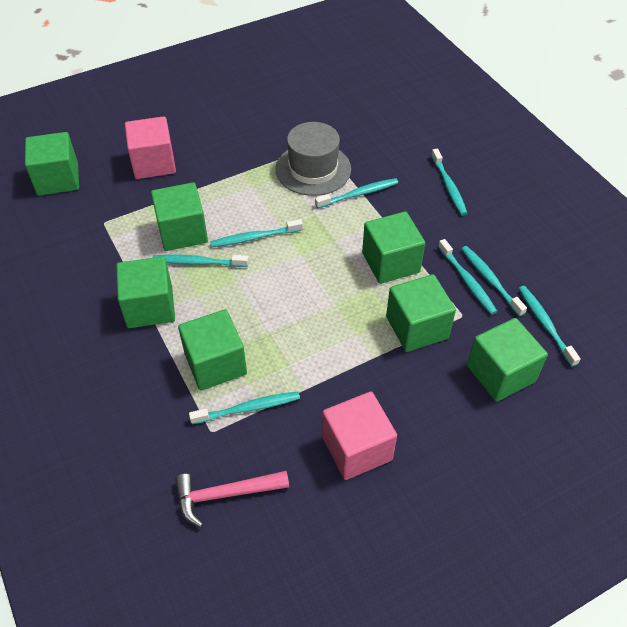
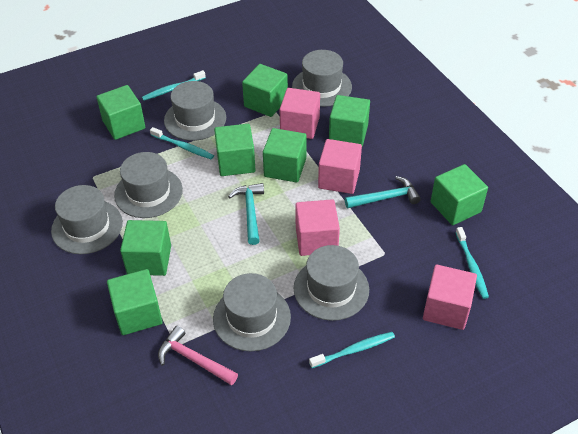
green cube: 7 -> 8
grey hat: 1 -> 6
pink cube: 2 -> 4
turquoise hammer: 0 -> 2
turquoise toothbrush: 8 -> 4

